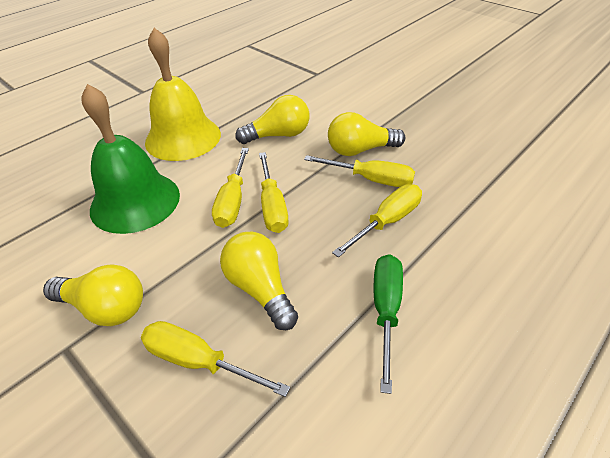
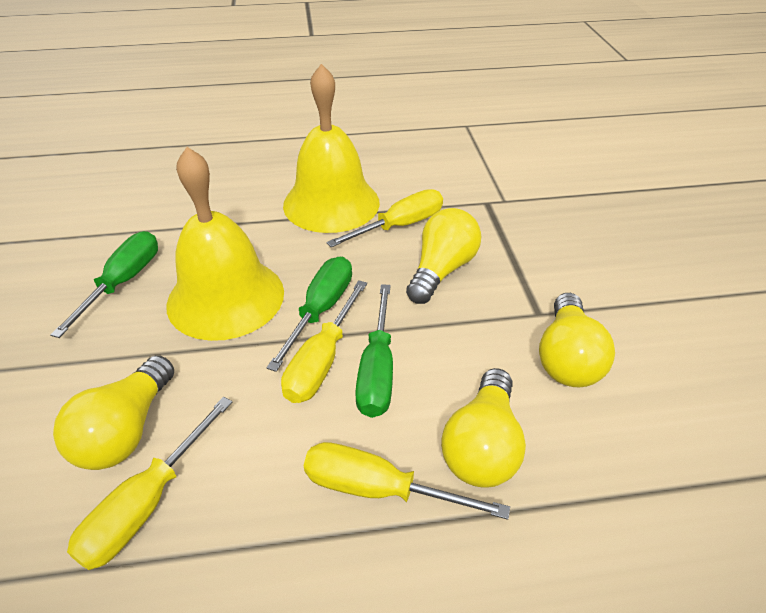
green bell: 1 -> 0
green screwdriver: 1 -> 3
yellow bell: 1 -> 2
yellow screwdriver: 5 -> 4

